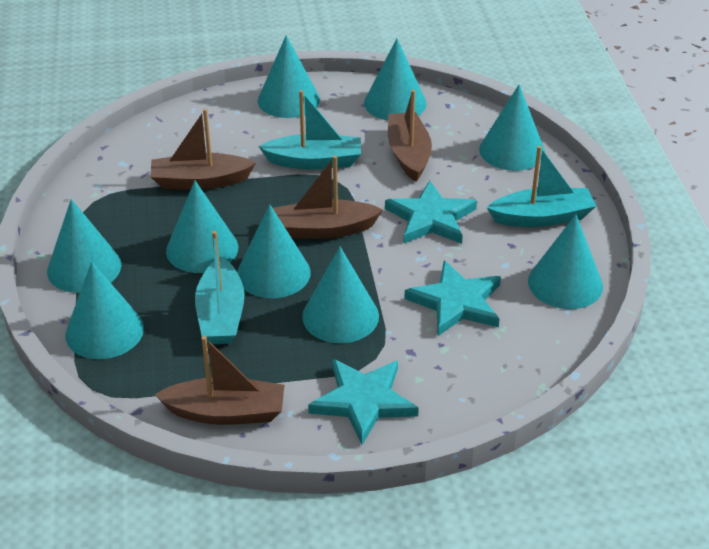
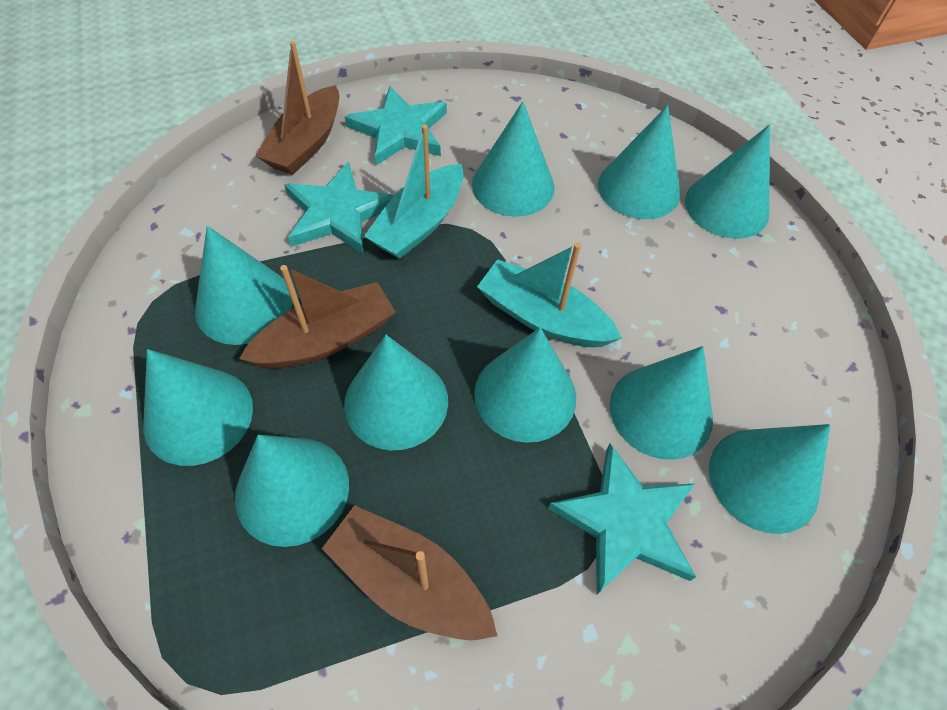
brown boat: 4 -> 3
turquoise boat: 3 -> 2
turquoise cone: 9 -> 10

